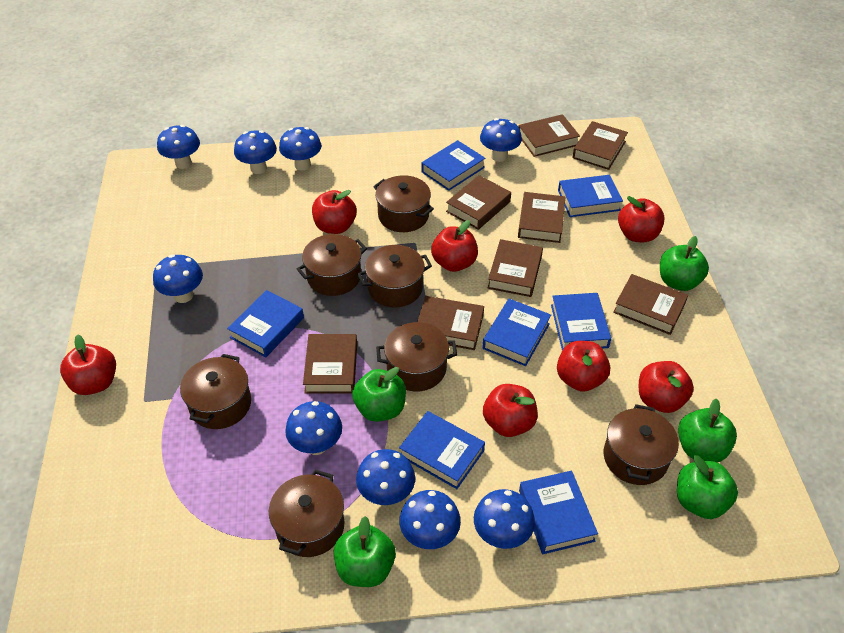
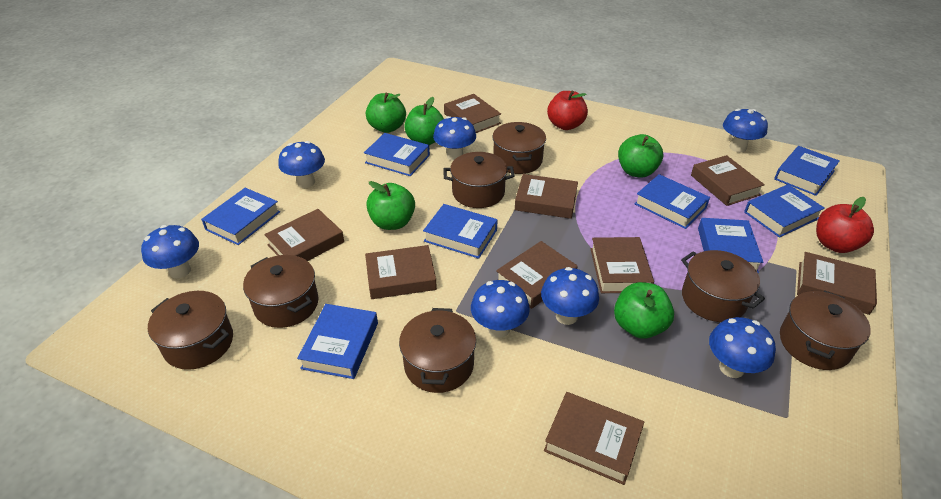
blue book: 7 -> 8
blue mushroom: 9 -> 7
brown book: 8 -> 9
red apple: 7 -> 2

